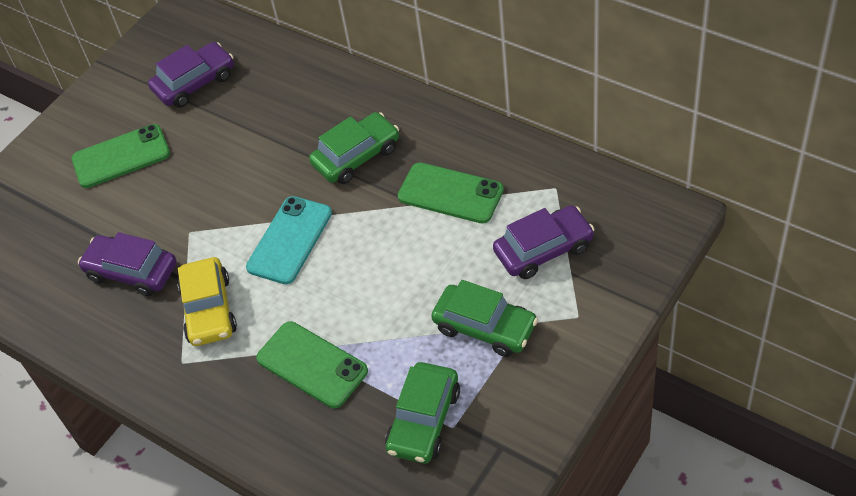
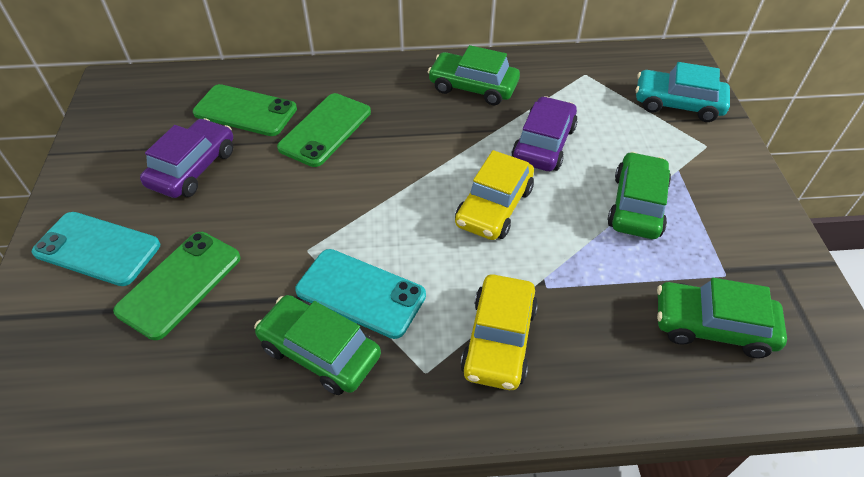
green car: 3 -> 4
purple car: 3 -> 2
turquoise car: 0 -> 1
turquoise phone: 1 -> 2
yellow car: 1 -> 2

